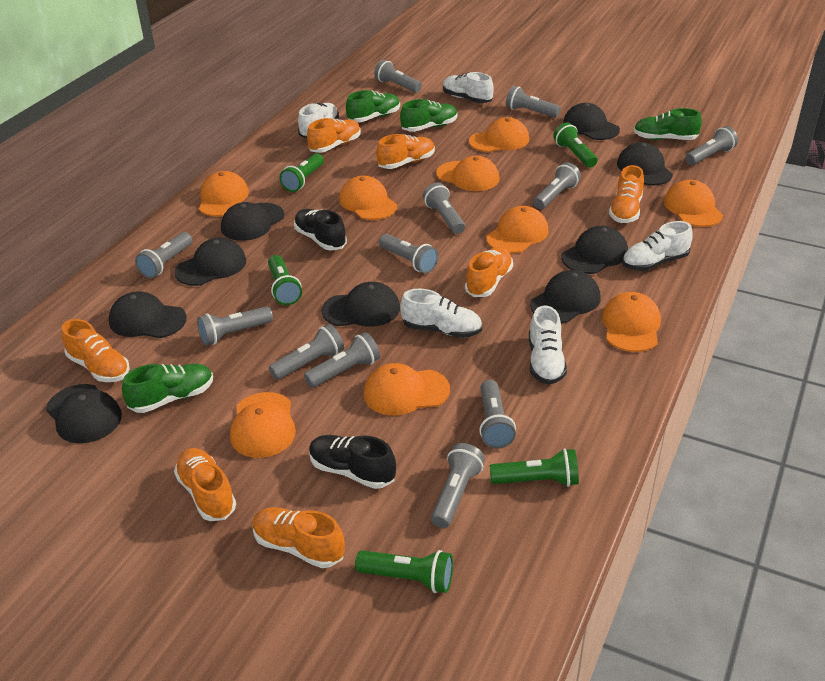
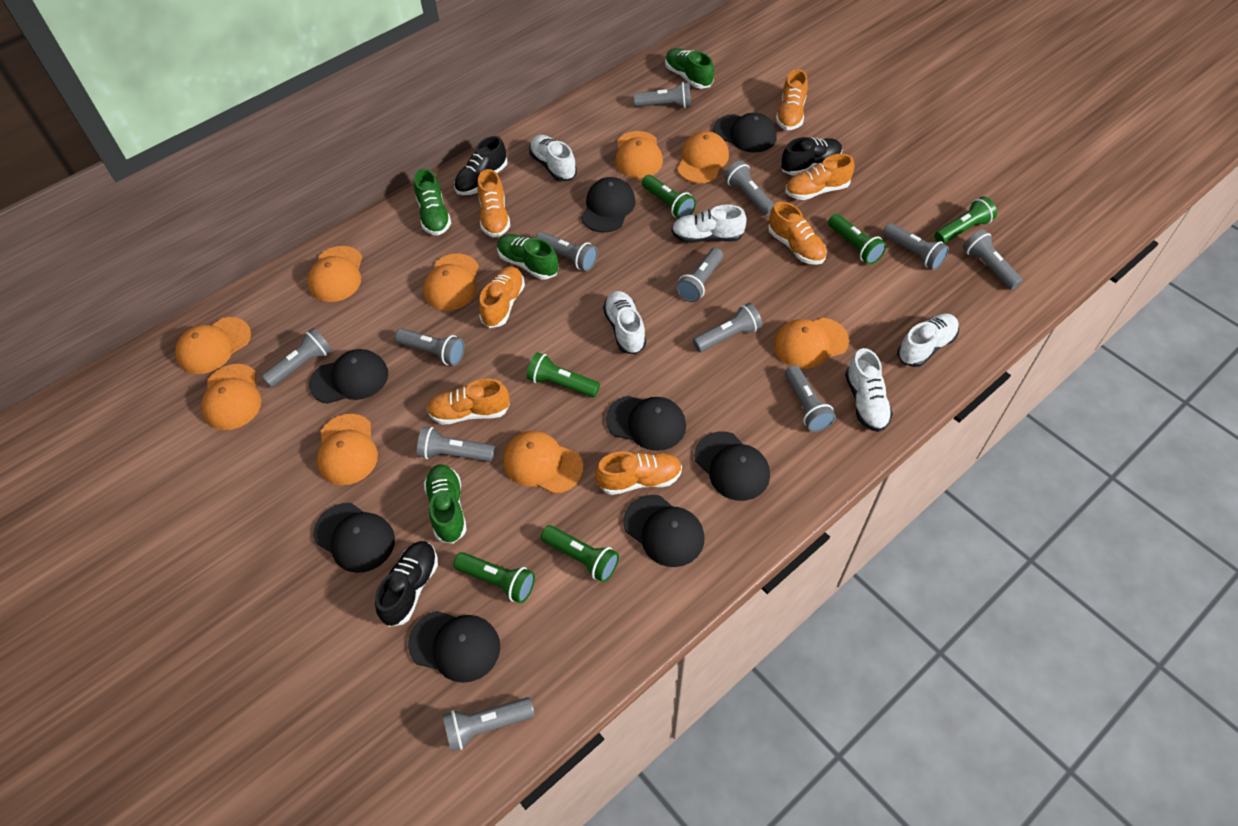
black cap: 9 -> 8
black shoe: 2 -> 3
green flashlight: 5 -> 6

